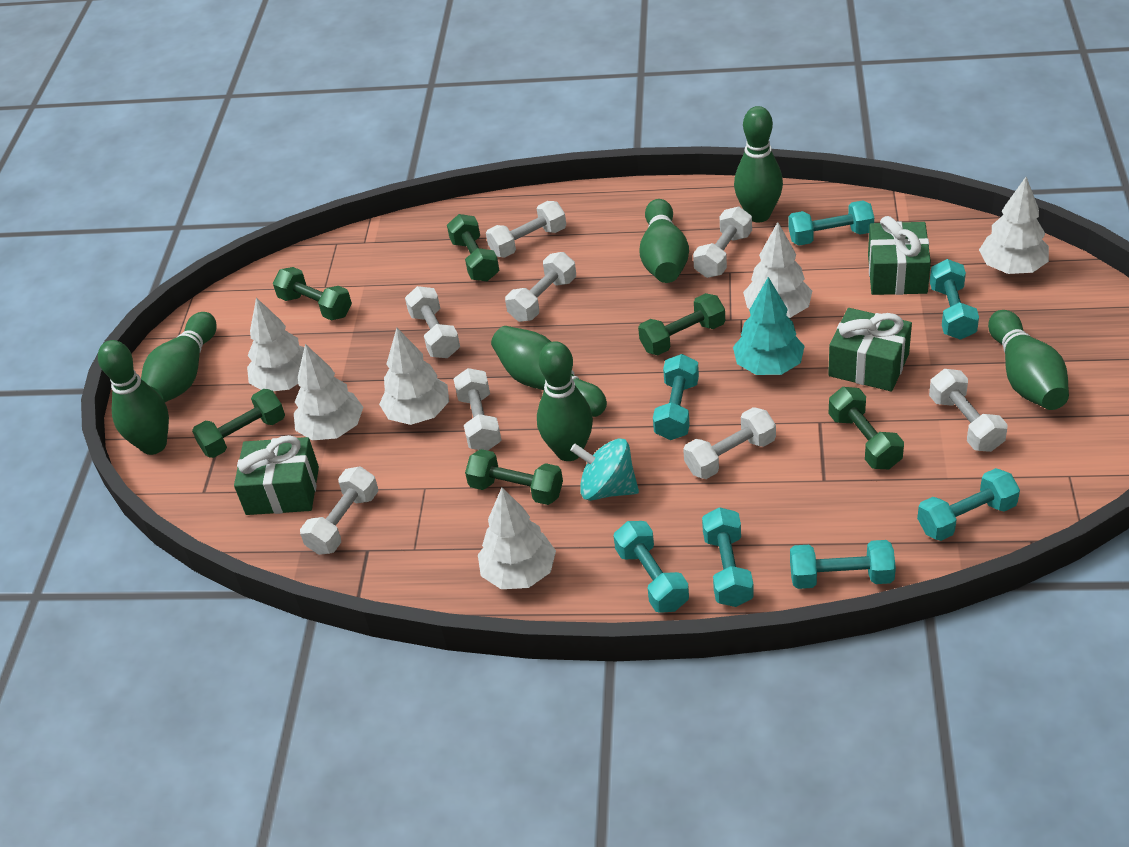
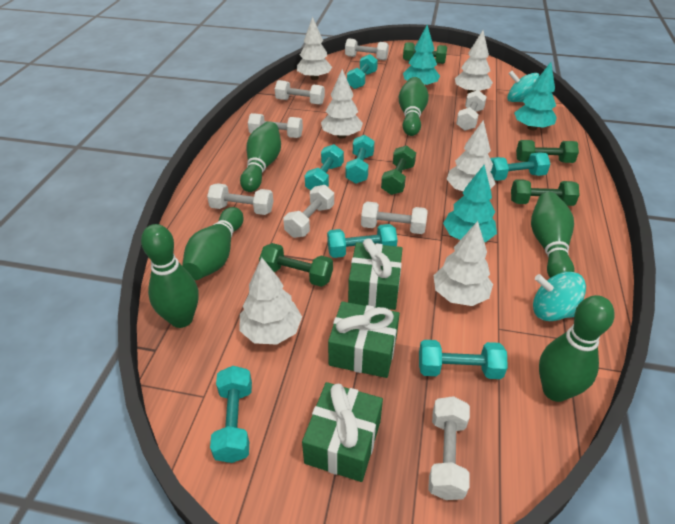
green bowling pin: 7 -> 6
green dumbbell: 6 -> 5
turquoise spinning top: 1 -> 2
turquoise tree: 1 -> 3

